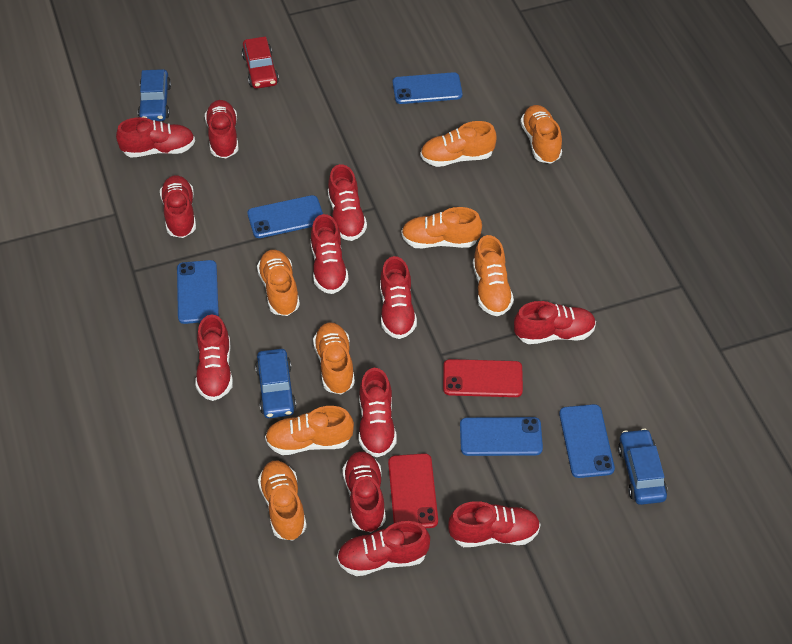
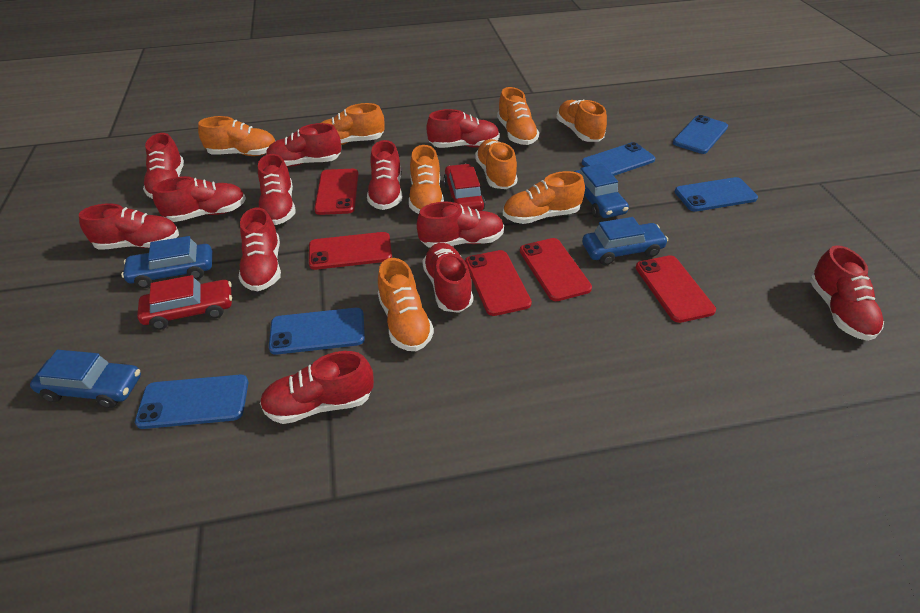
blue car: 3 -> 4
red car: 1 -> 2
red phone: 2 -> 5

